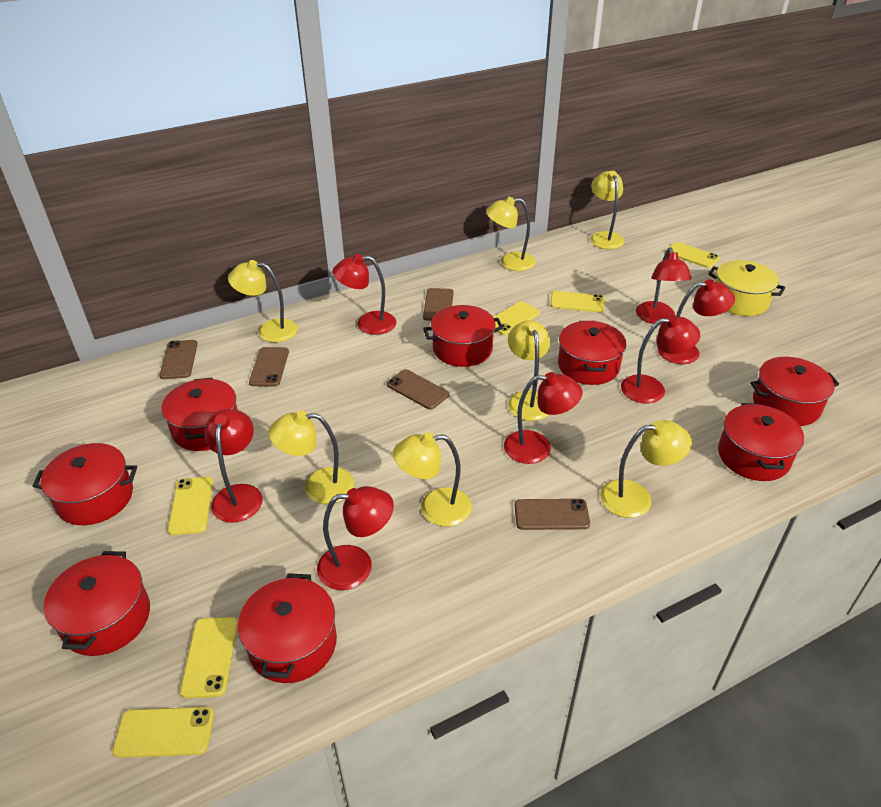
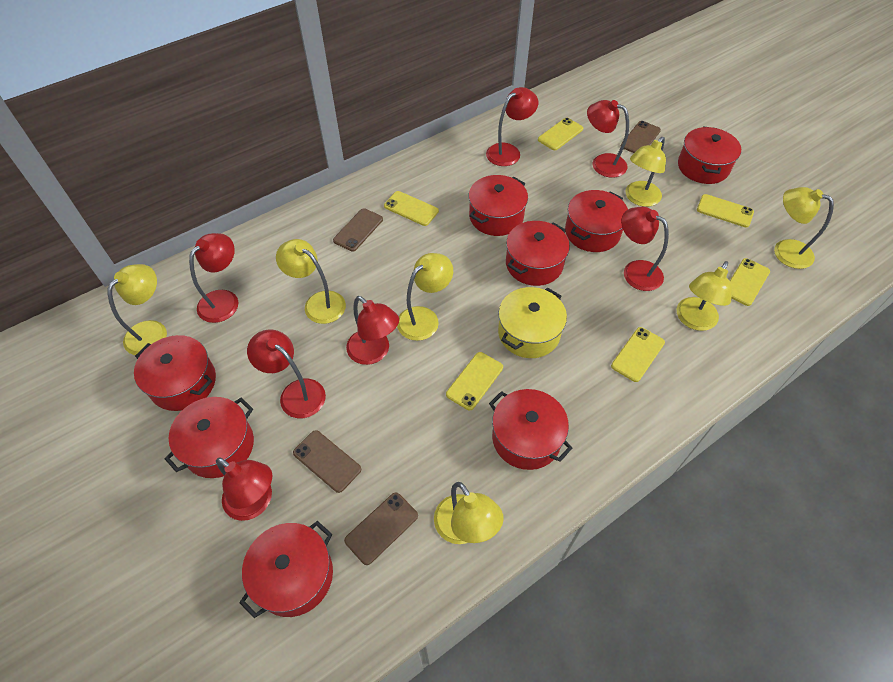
brown phone: 5 -> 4

